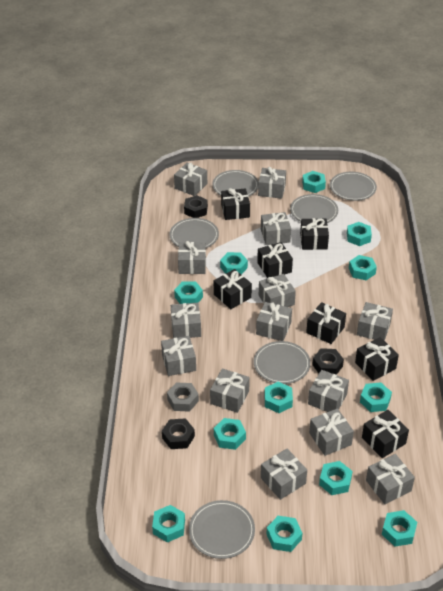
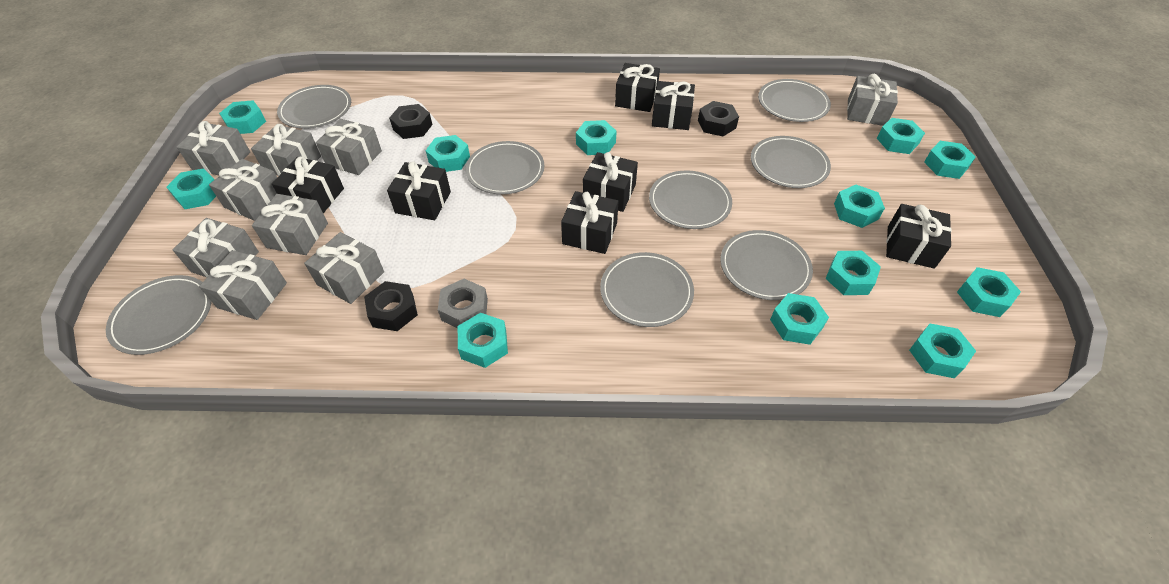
grey gift: 14 -> 9
grey plate: 6 -> 8

